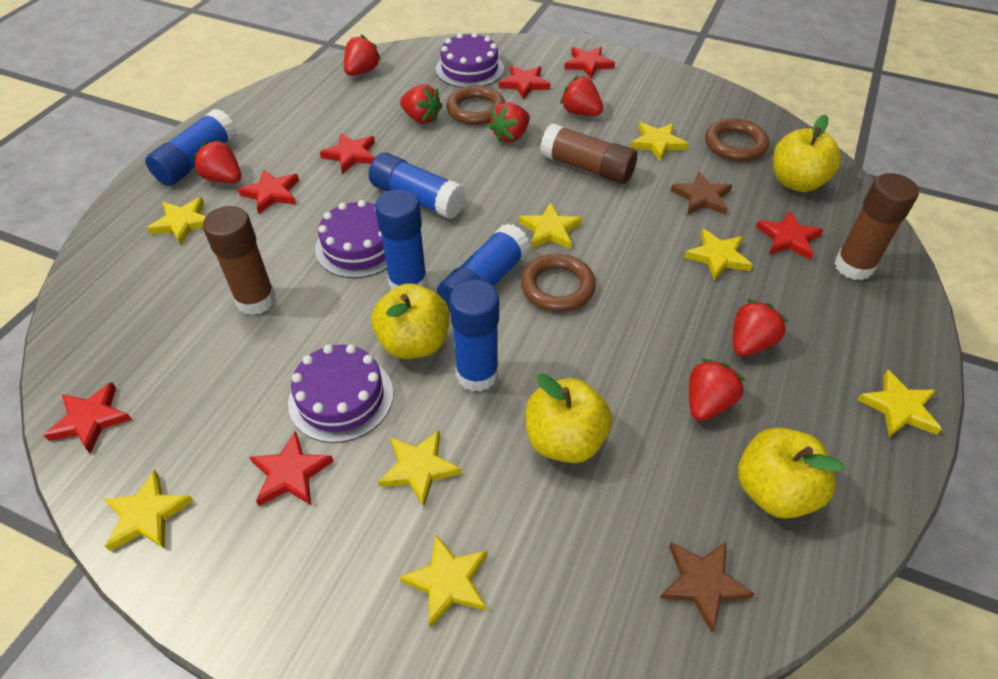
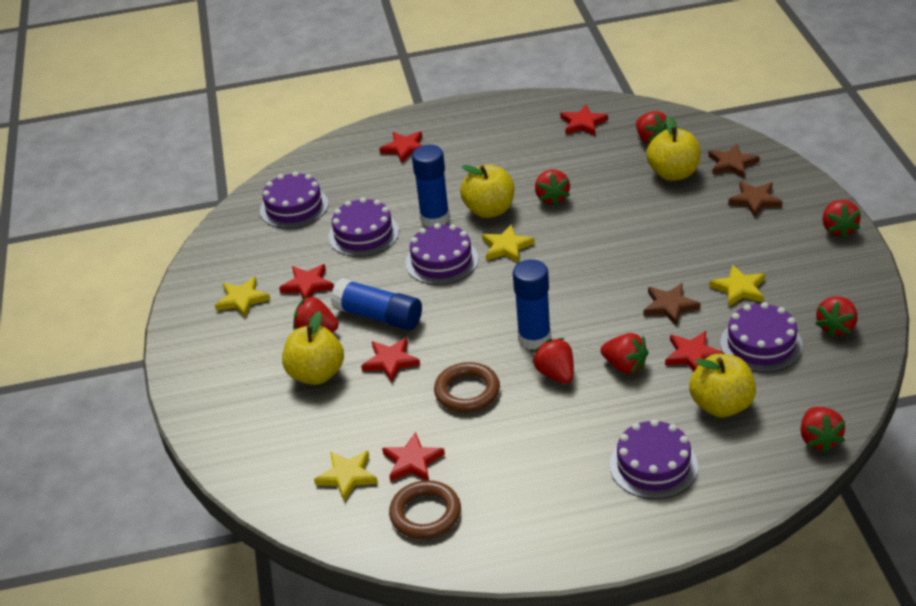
blue glue stick: 5 -> 3
brown glue stick: 3 -> 0
brown ring: 3 -> 2
brown star: 2 -> 3
purple cake: 3 -> 5
red star: 7 -> 6
red strawberry: 7 -> 8
yellow star: 8 -> 4

